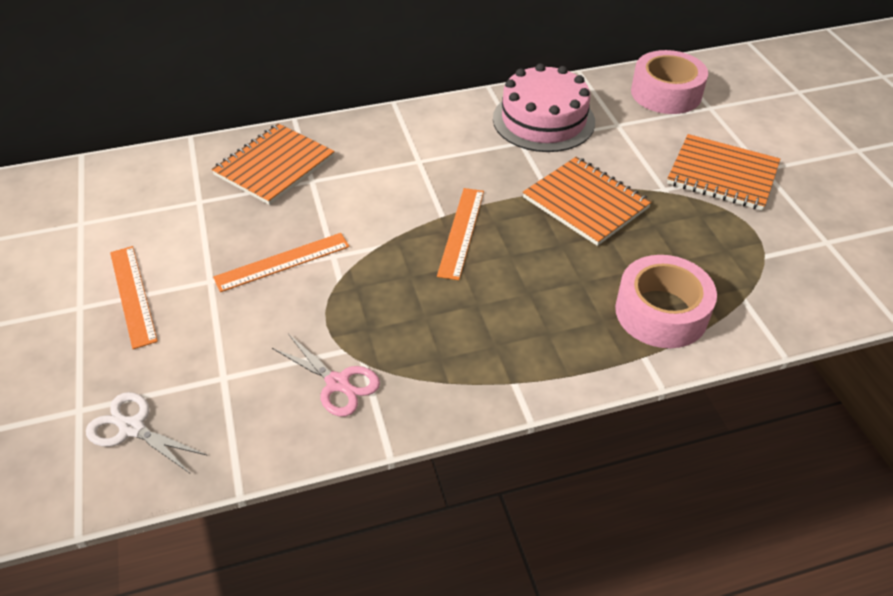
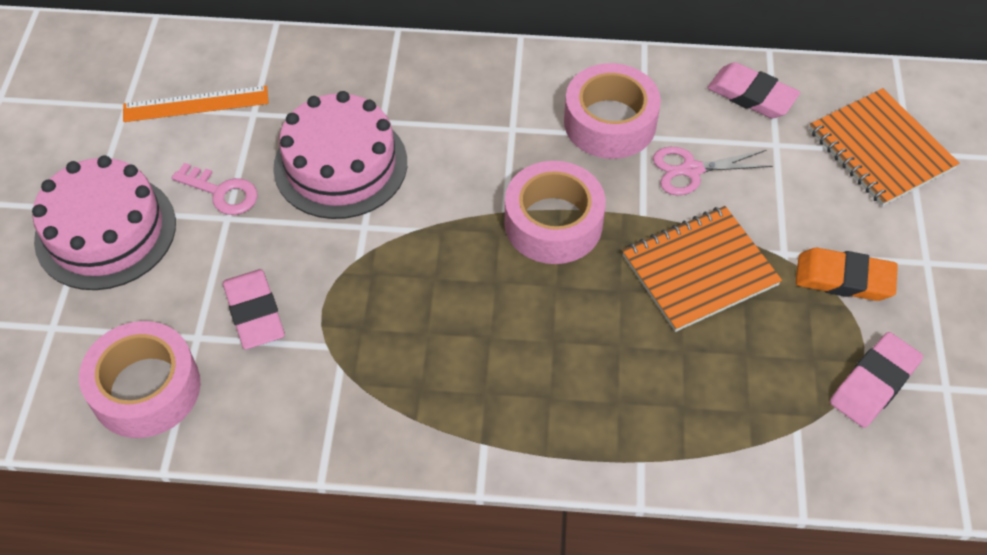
orange eraser: 0 -> 1
orange notebook: 3 -> 2
orange ruler: 3 -> 1
pink cake: 1 -> 2
pink eraser: 0 -> 3
pink key: 0 -> 1
pink tape: 2 -> 3
white scissors: 1 -> 0

